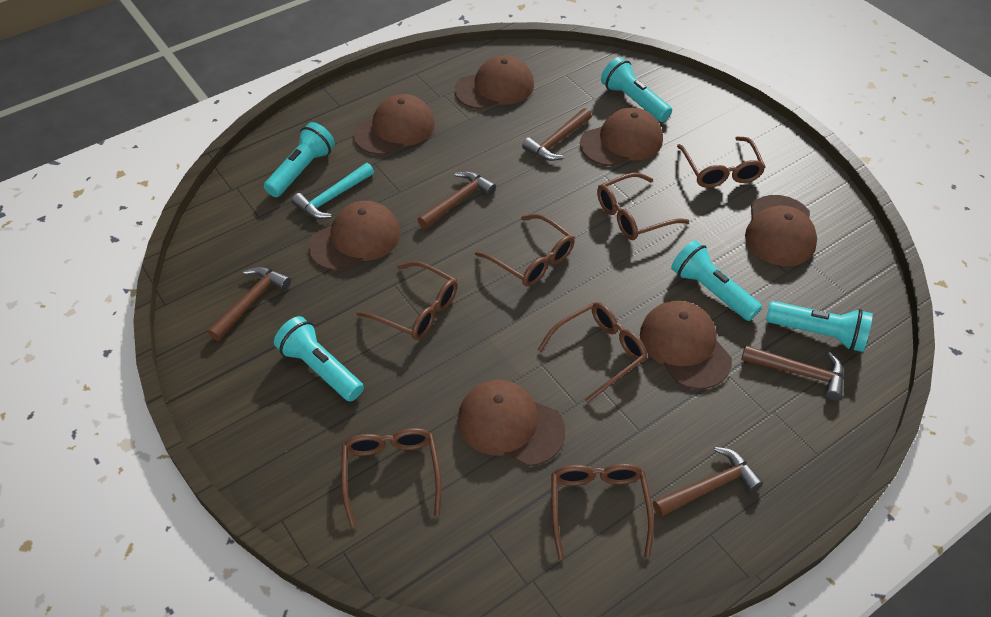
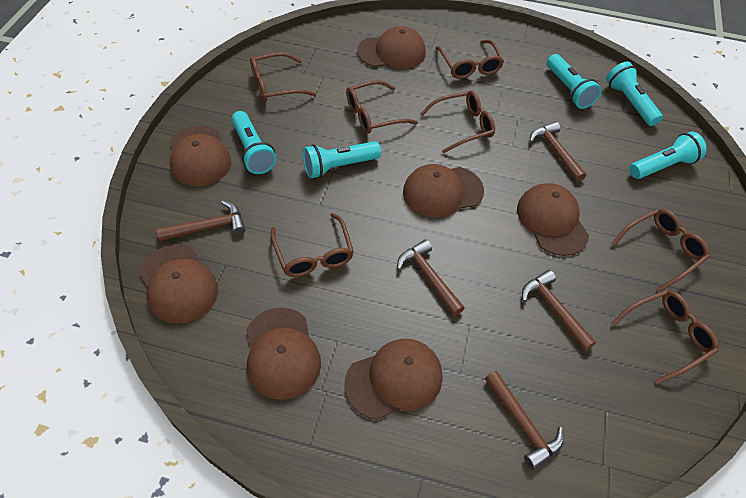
turquoise hammer: 1 -> 0

